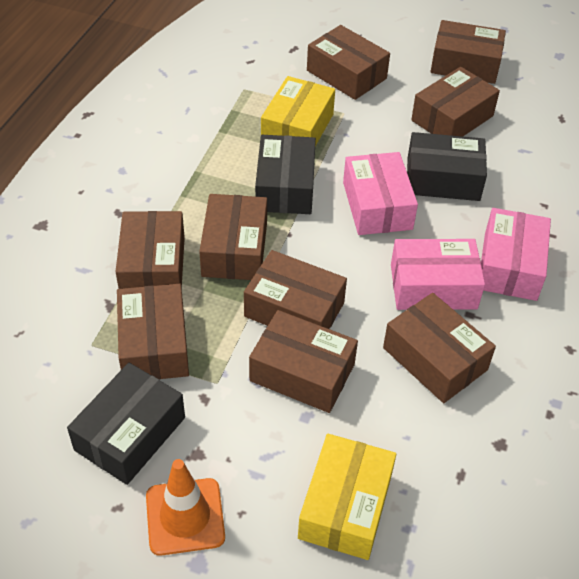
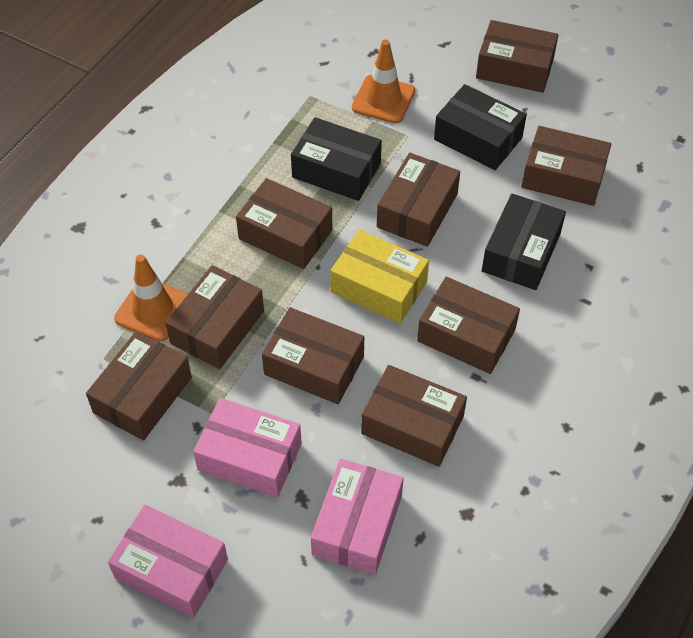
orange traffic cone: 1 -> 2
yellow box: 2 -> 1

